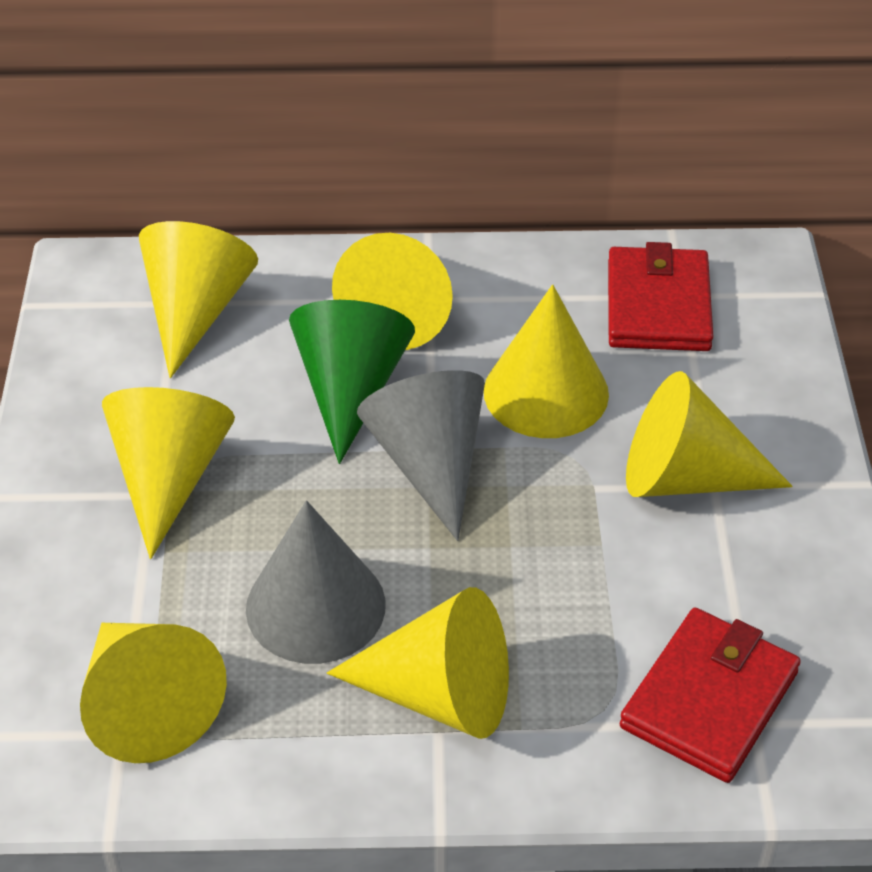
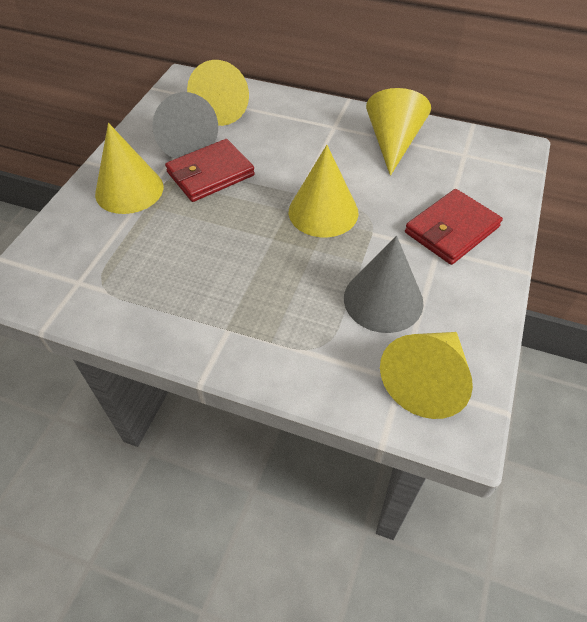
green cone: 1 -> 0
yellow cone: 7 -> 5

